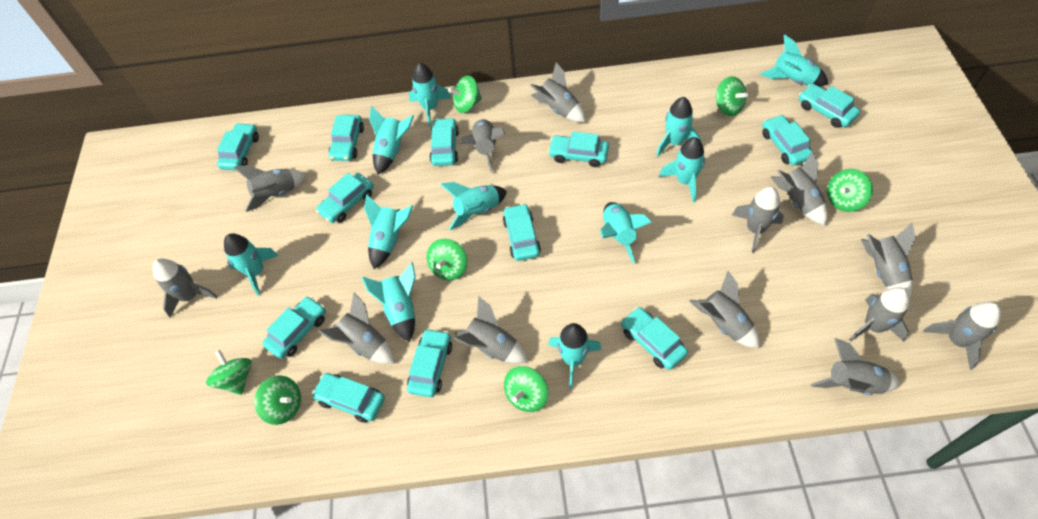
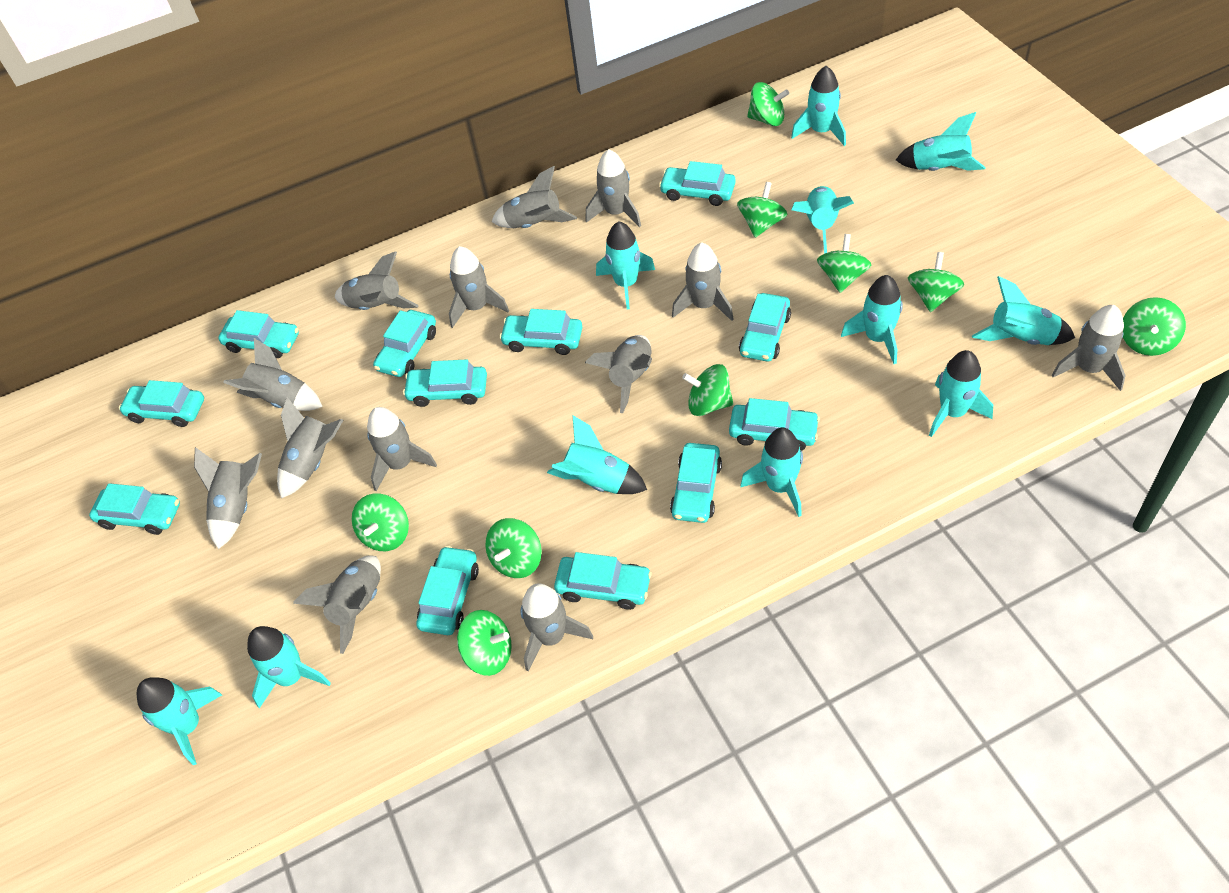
green spinning top: 7 -> 9

